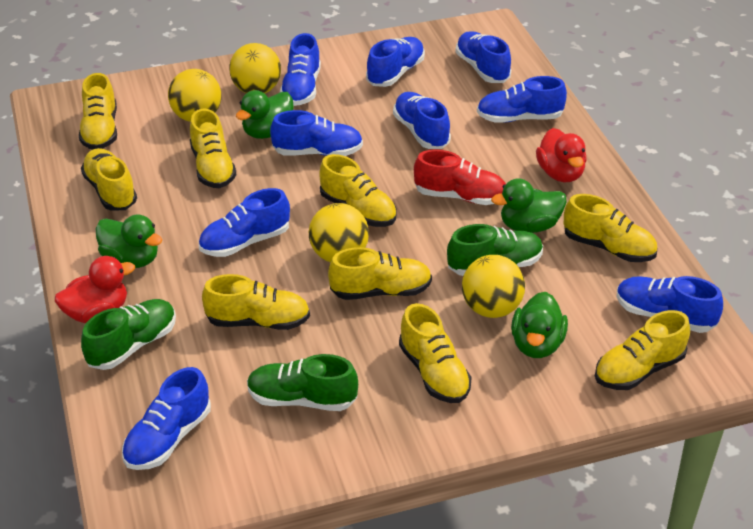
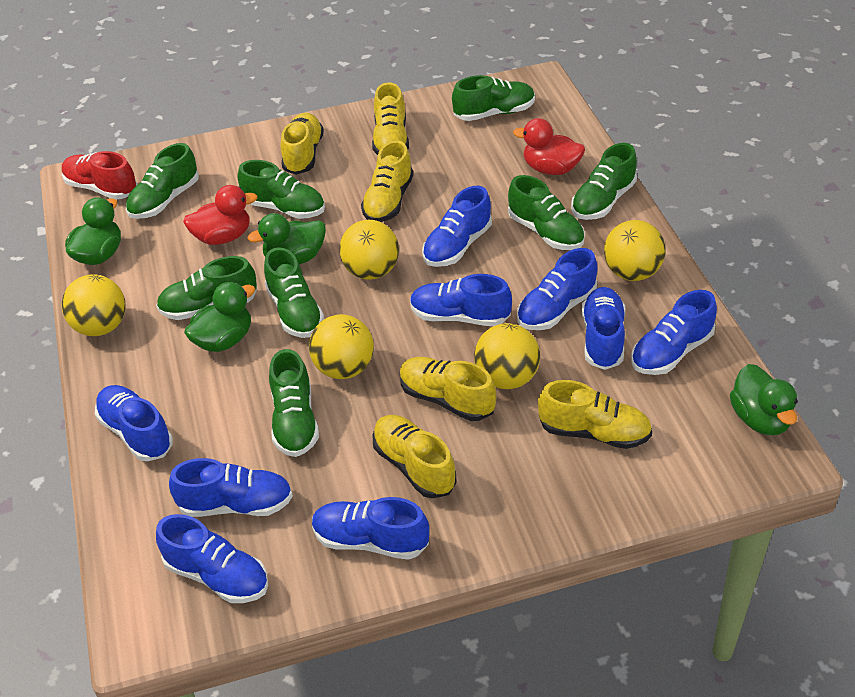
green shoe: 3 -> 8
yellow ball: 4 -> 5
yellow shoe: 9 -> 6

